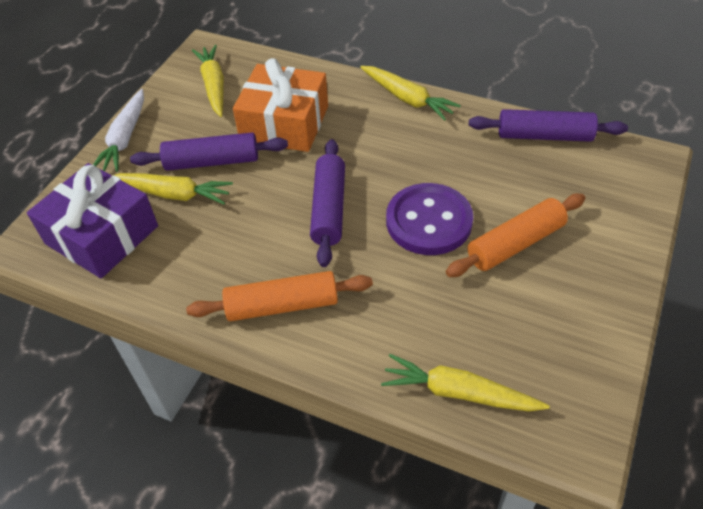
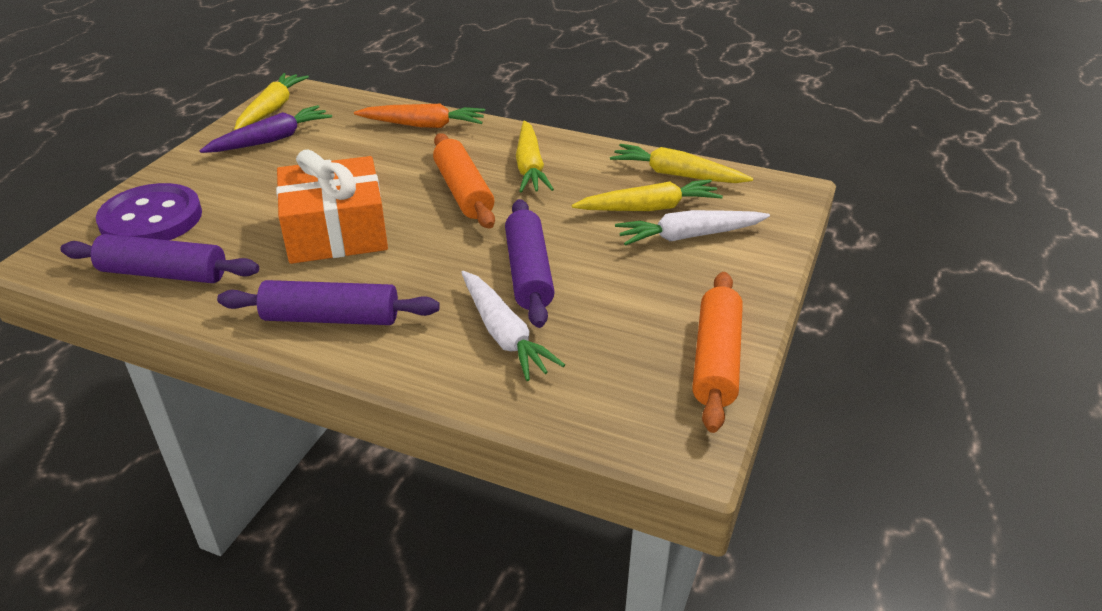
orange carrot: 0 -> 1
purple carrot: 0 -> 1
purple gift: 1 -> 0
white carrot: 1 -> 2

